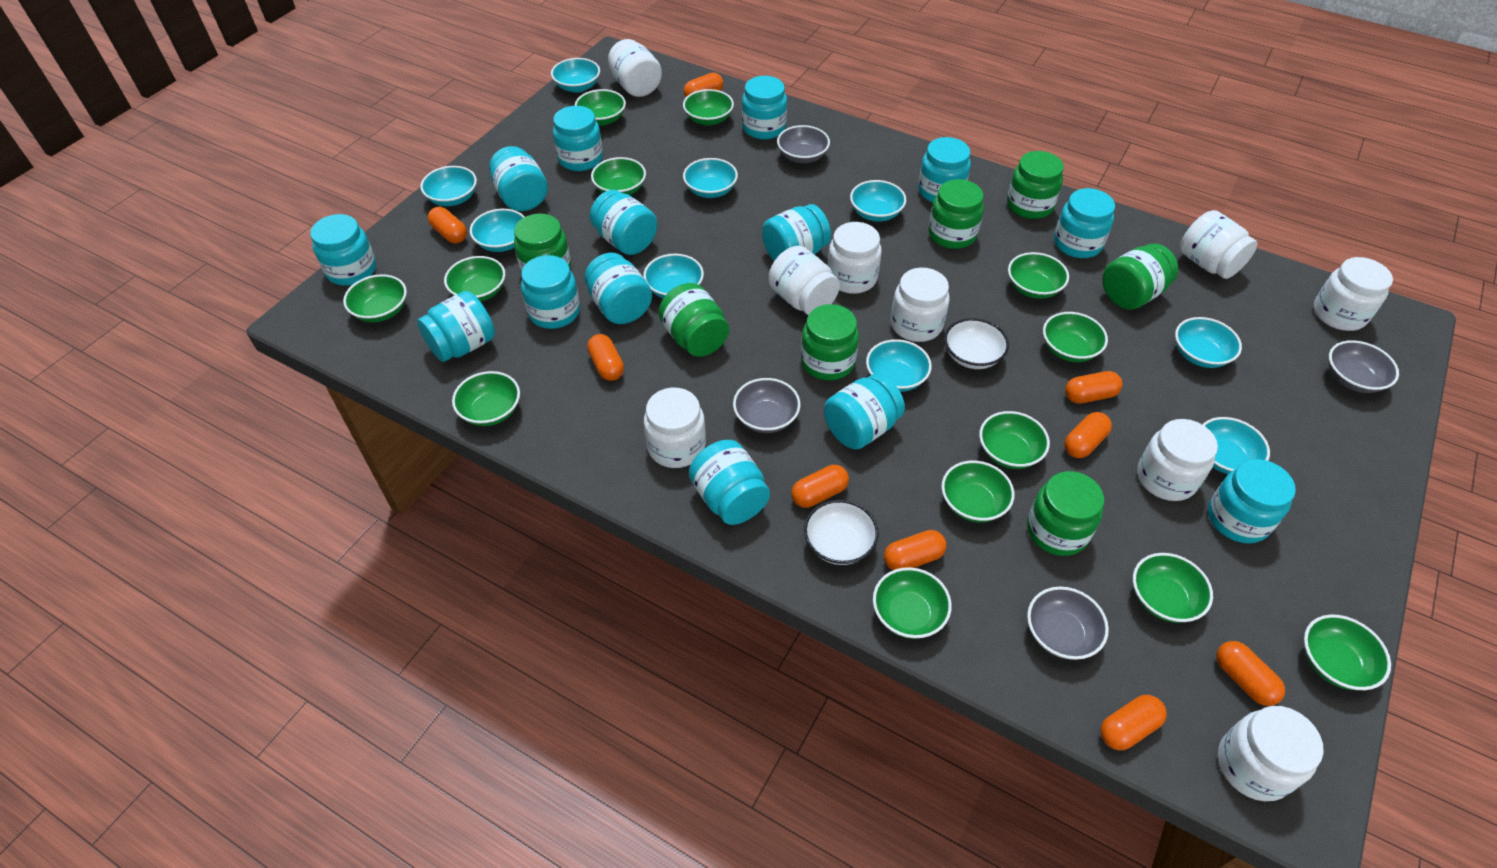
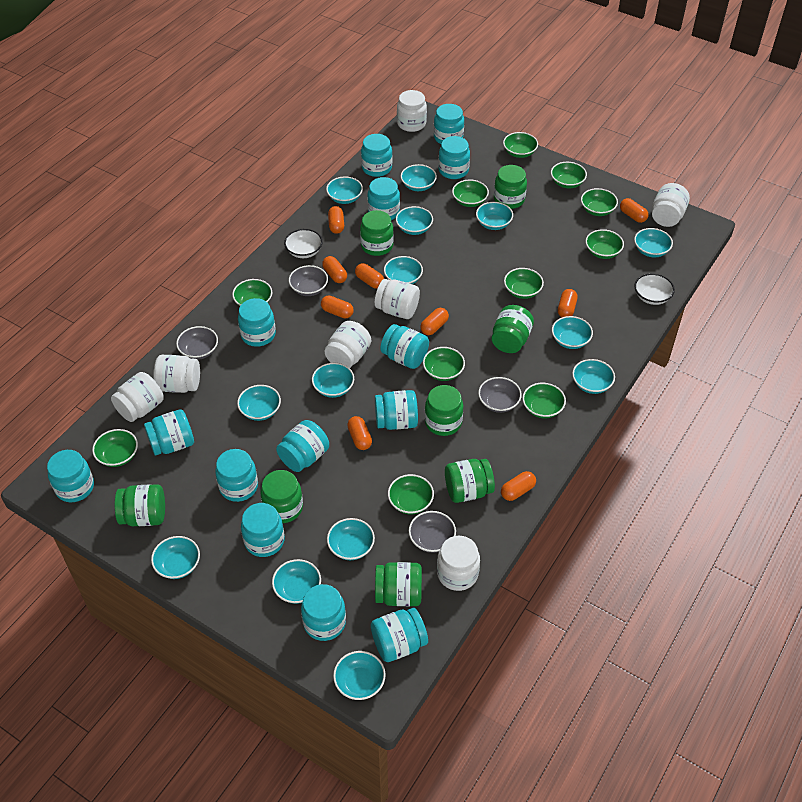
green bowl: 13 -> 11
green jar: 7 -> 8
turquoise bowl: 9 -> 14
white jar: 9 -> 7

